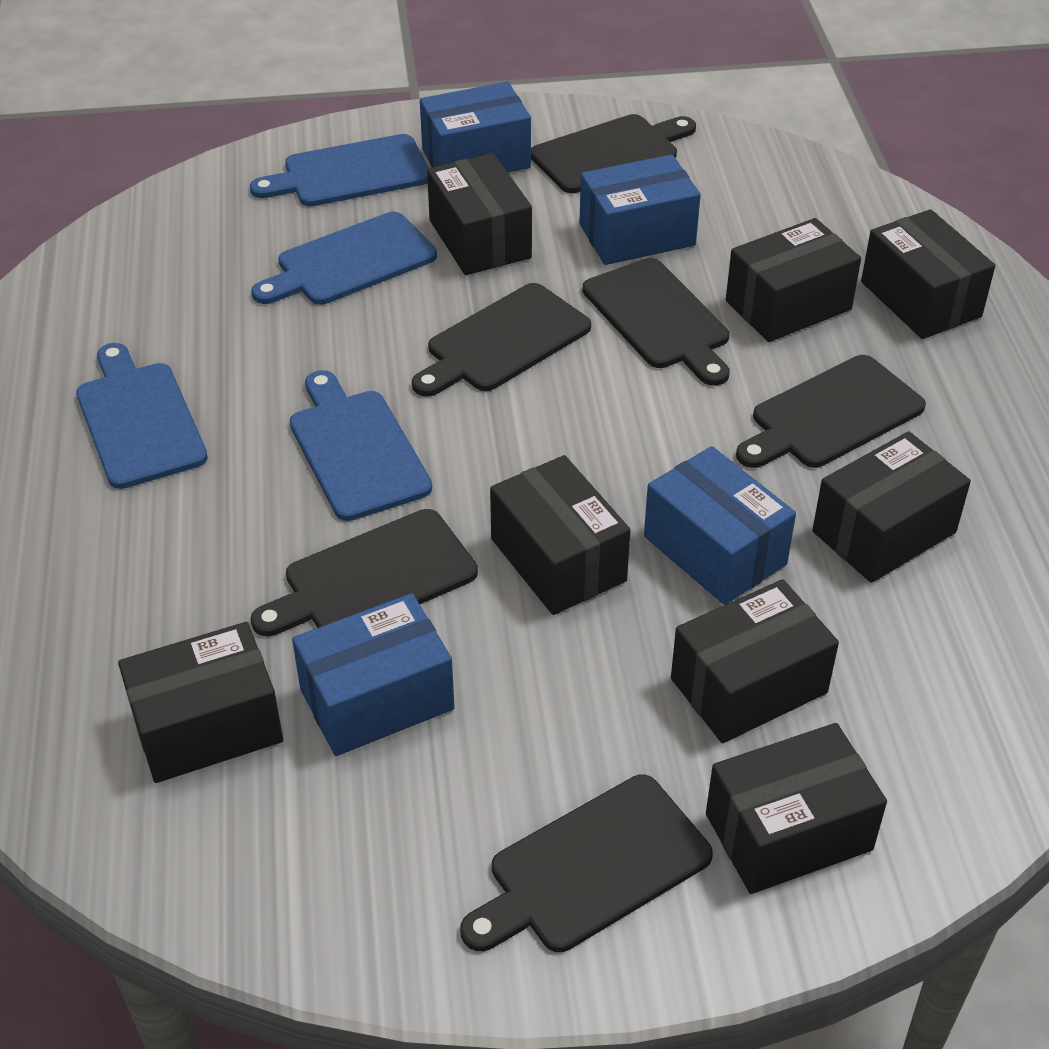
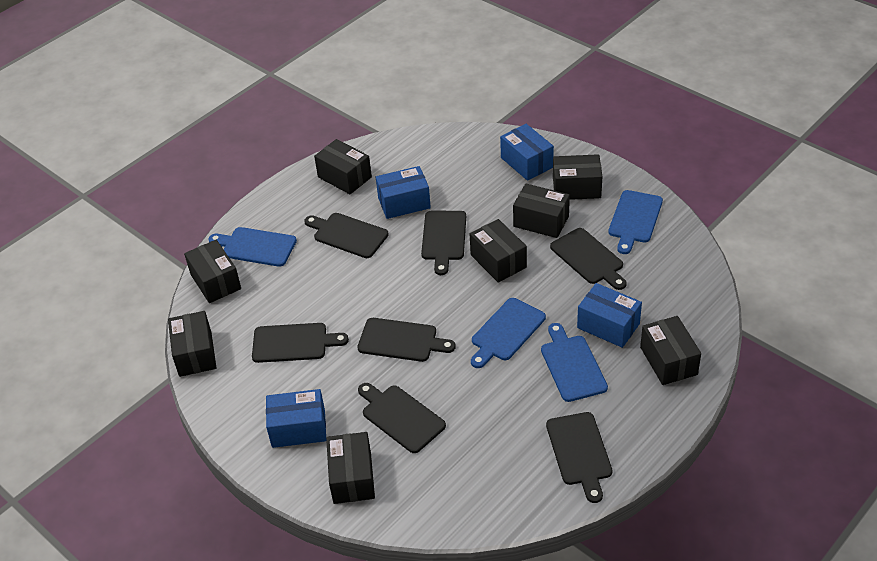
black cutting board: 6 -> 7

